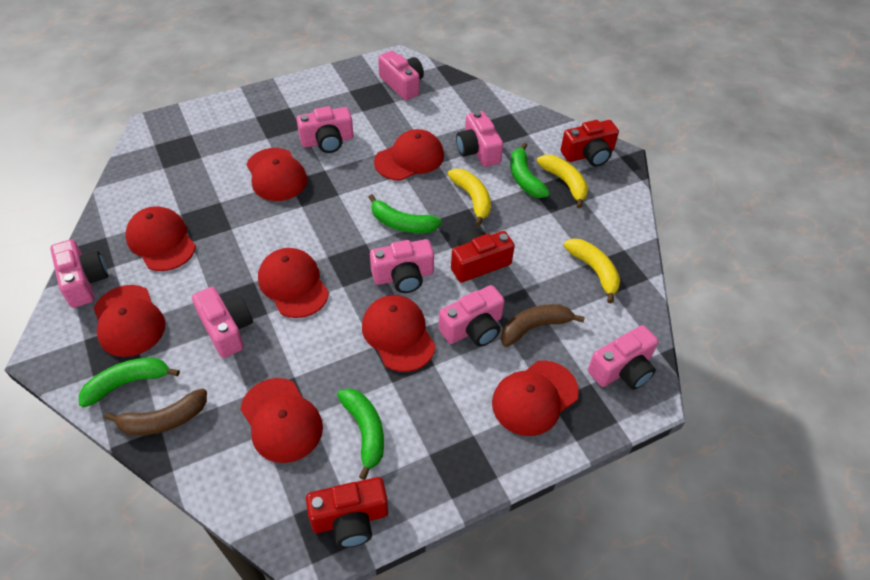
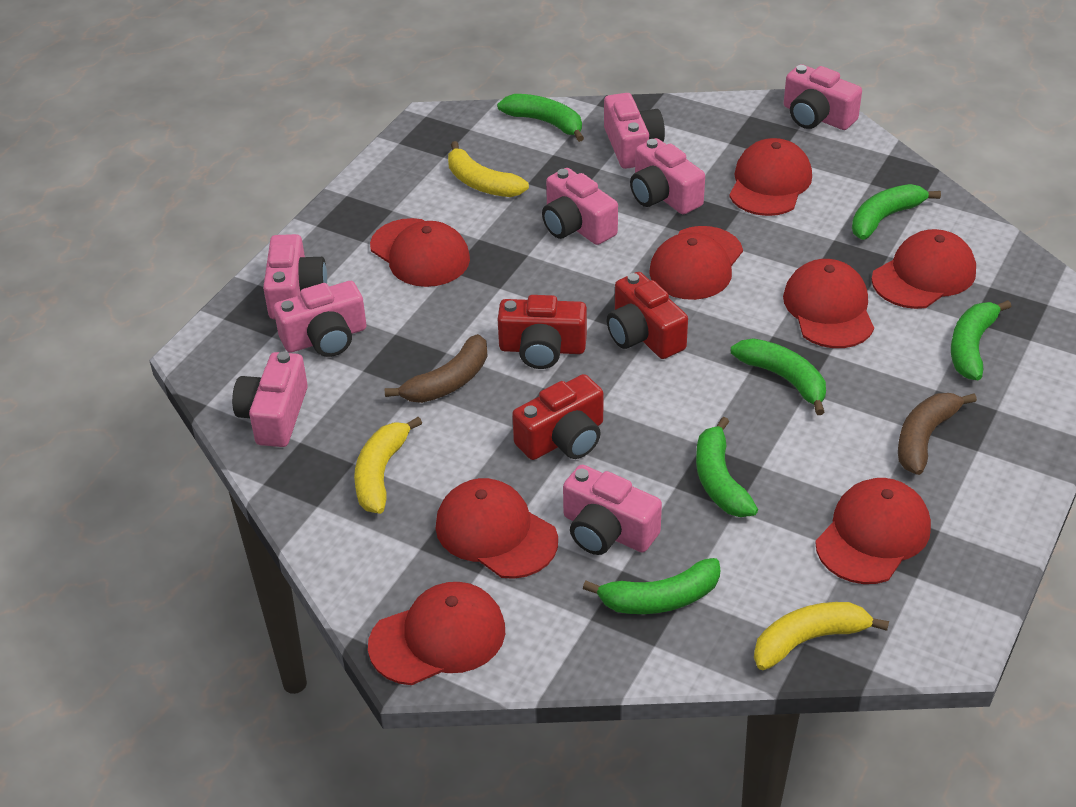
green banana: 4 -> 6

